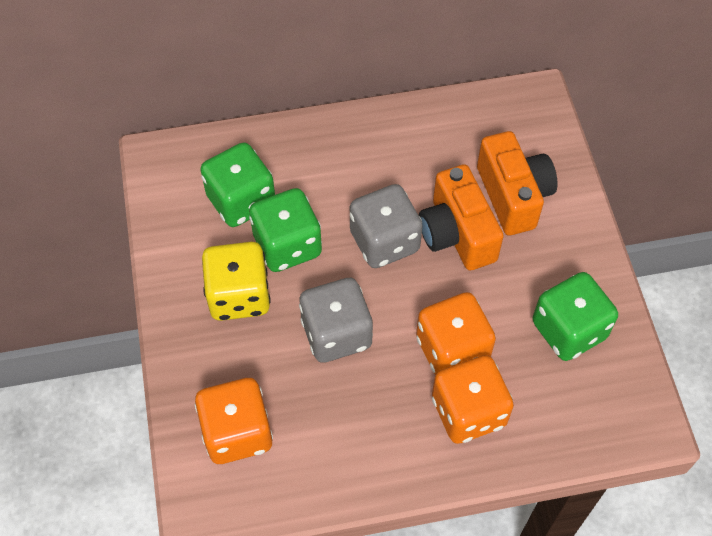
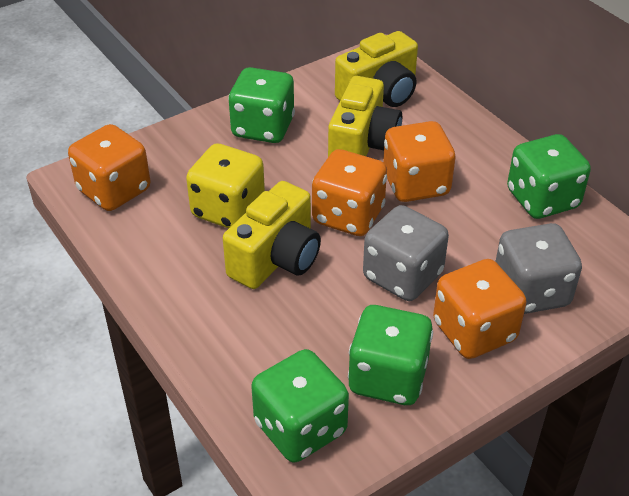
green dice: 3 -> 4
orange camera: 2 -> 0
orange dice: 3 -> 4
yellow camera: 0 -> 3

